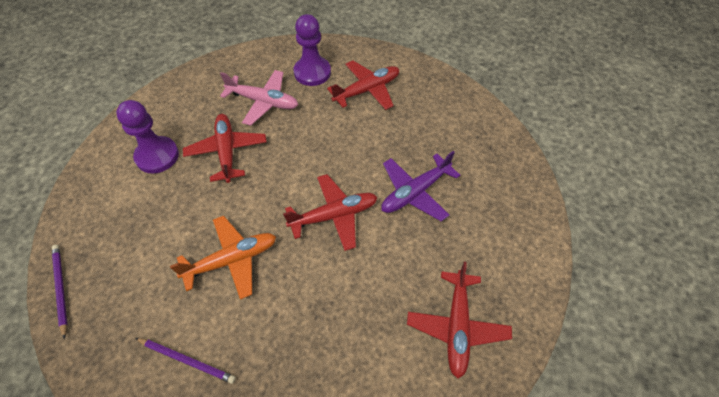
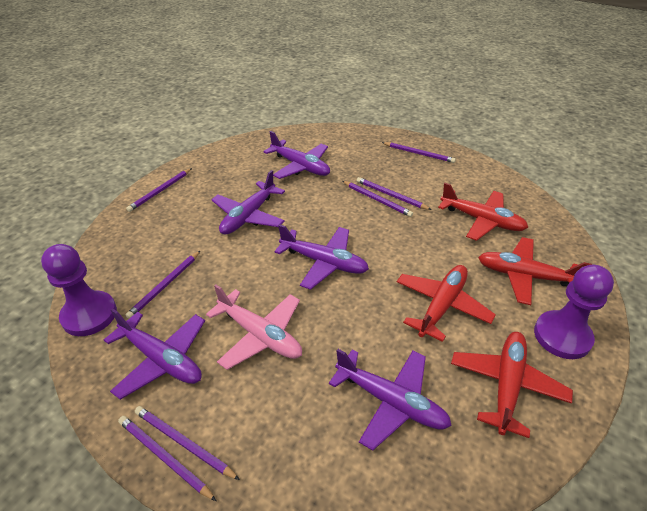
orange plane: 1 -> 0
purple pencil: 2 -> 7
purple plane: 1 -> 5

